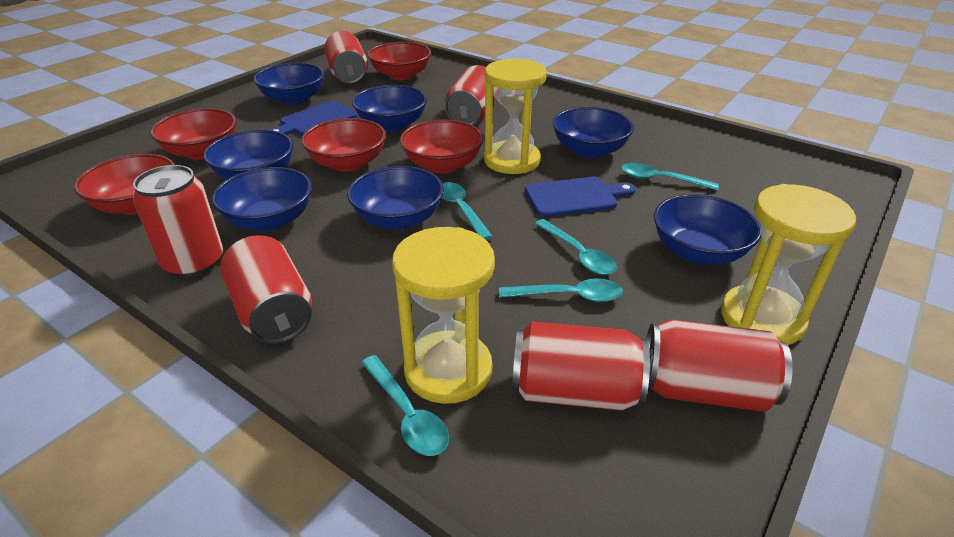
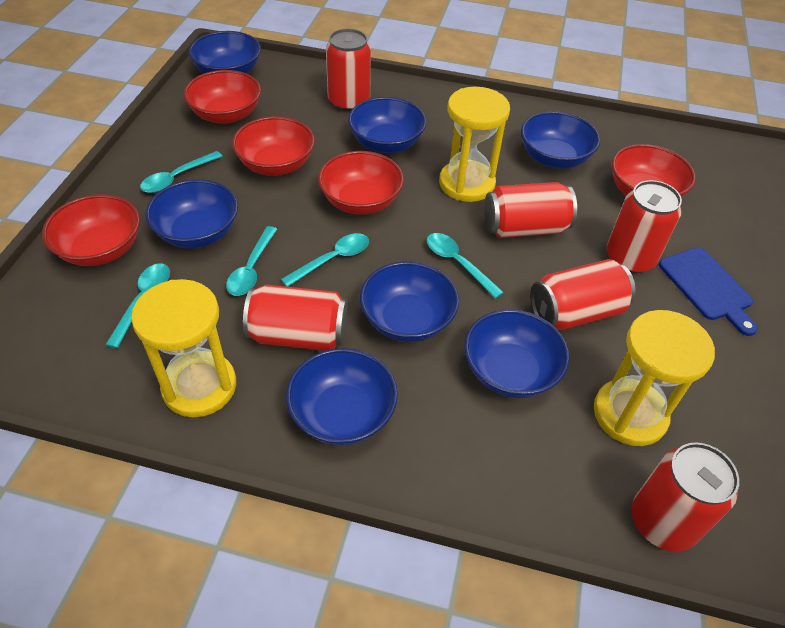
blue cutting board: 2 -> 1

